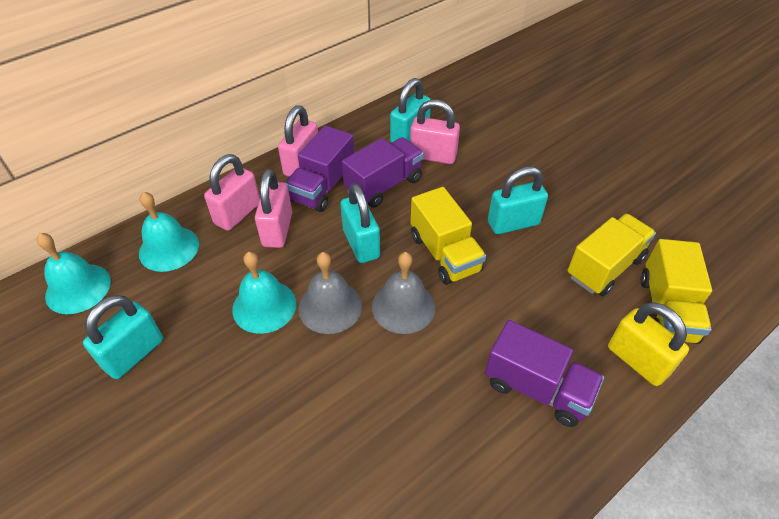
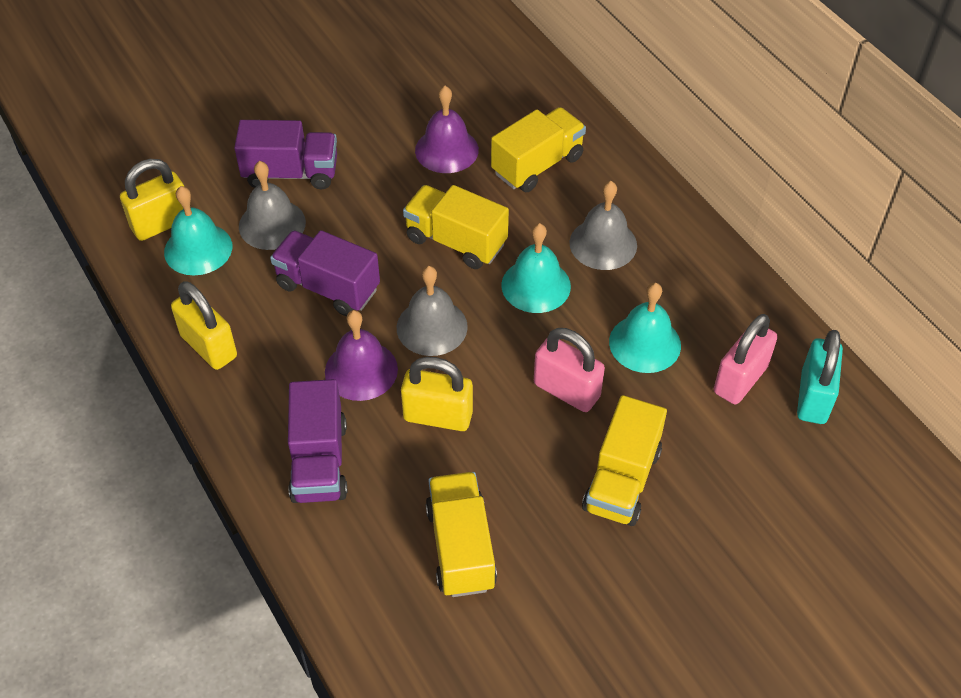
grey bell: 2 -> 3
pink padlock: 4 -> 2
purple bell: 0 -> 2
turquoise padlock: 4 -> 1
yellow padlock: 1 -> 3
yellow truck: 3 -> 4

